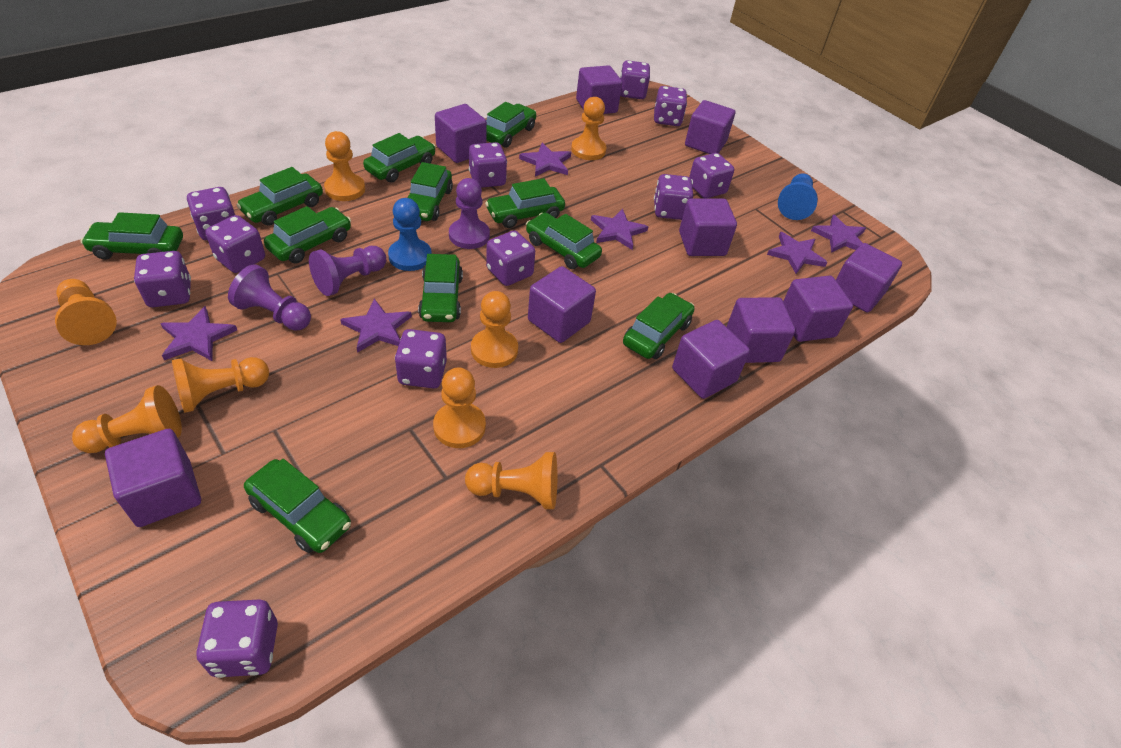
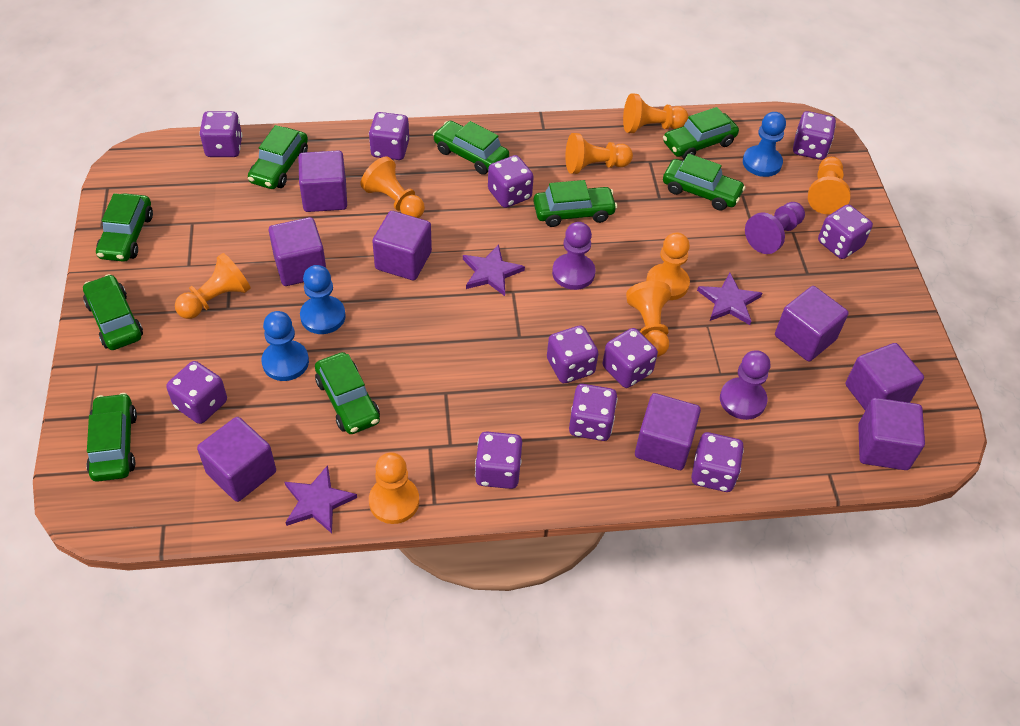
blue pawn: 2 -> 3
green car: 11 -> 9
purple cube: 10 -> 8
purple star: 6 -> 3

